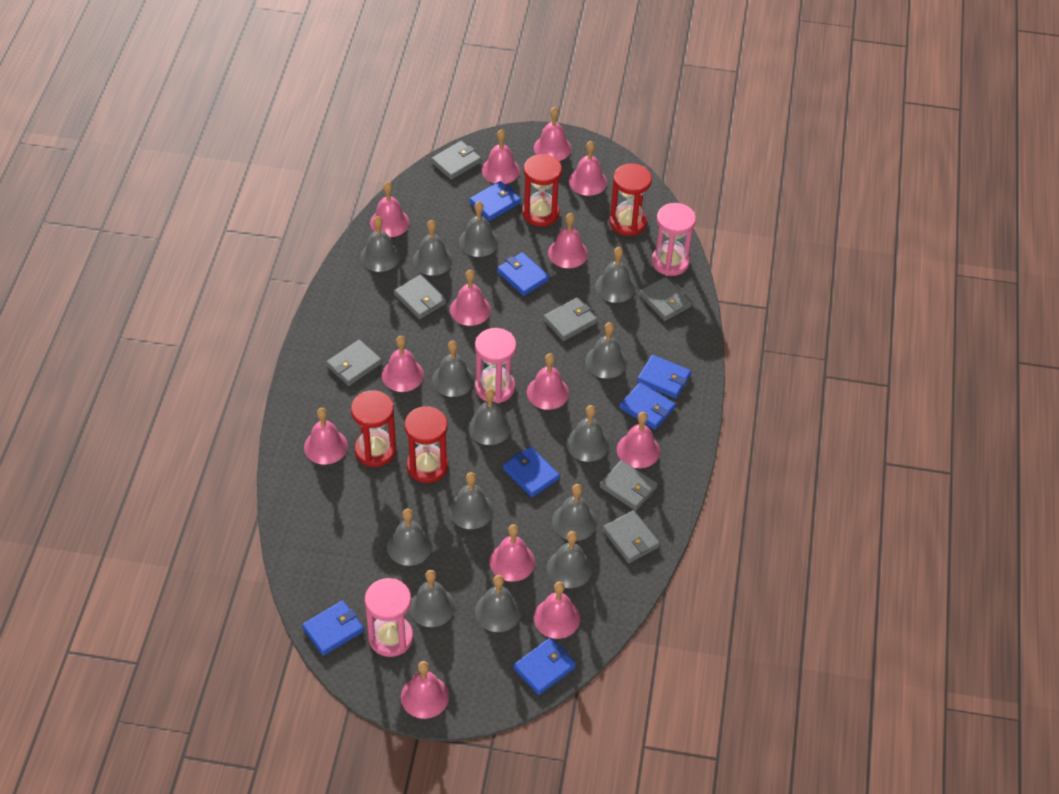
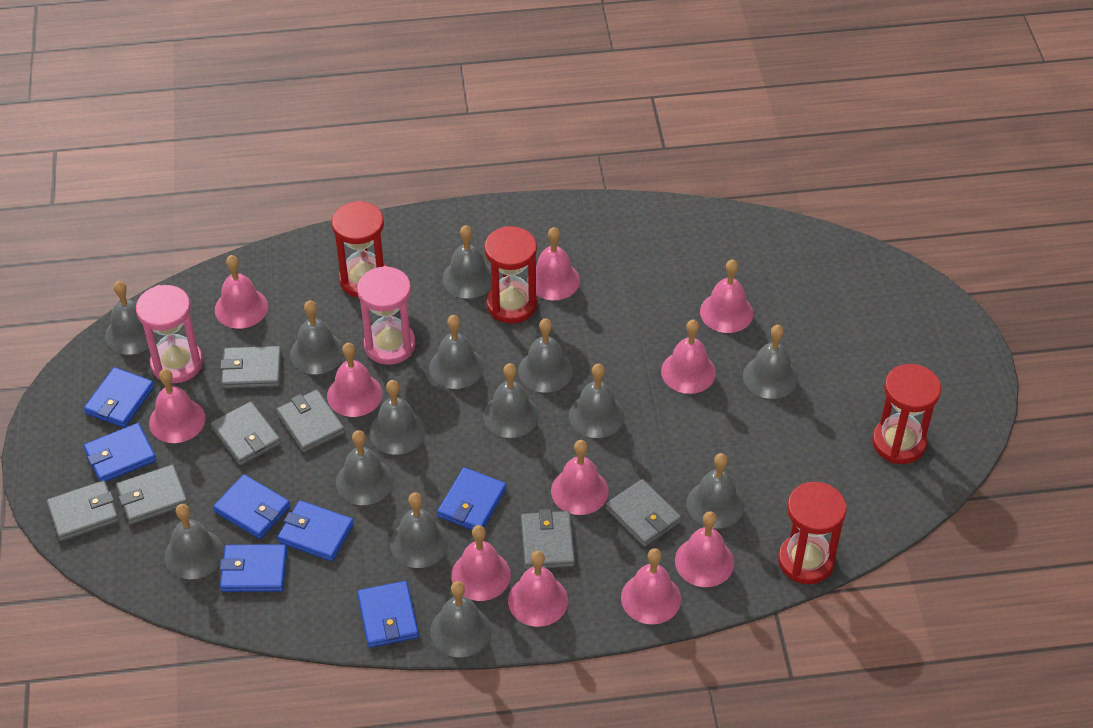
pink bell: 13 -> 11
pink hourglass: 3 -> 2

